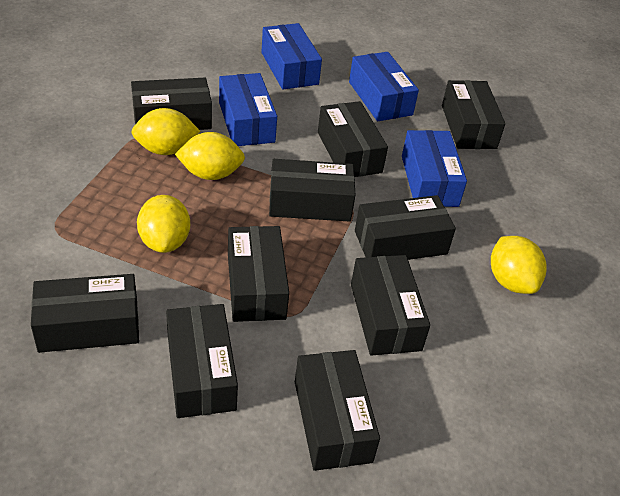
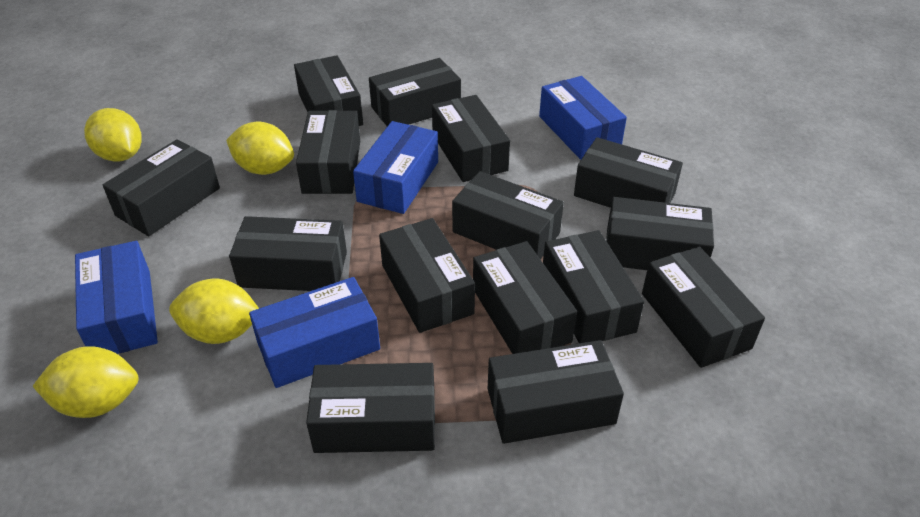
black box: 10 -> 15

